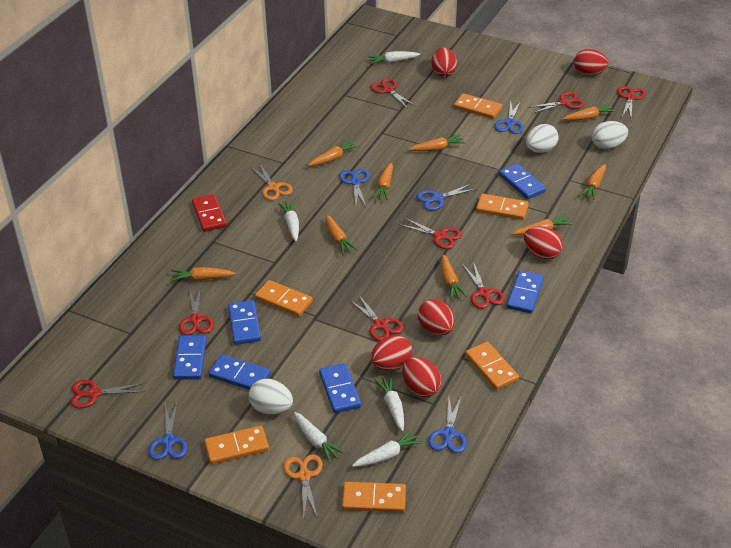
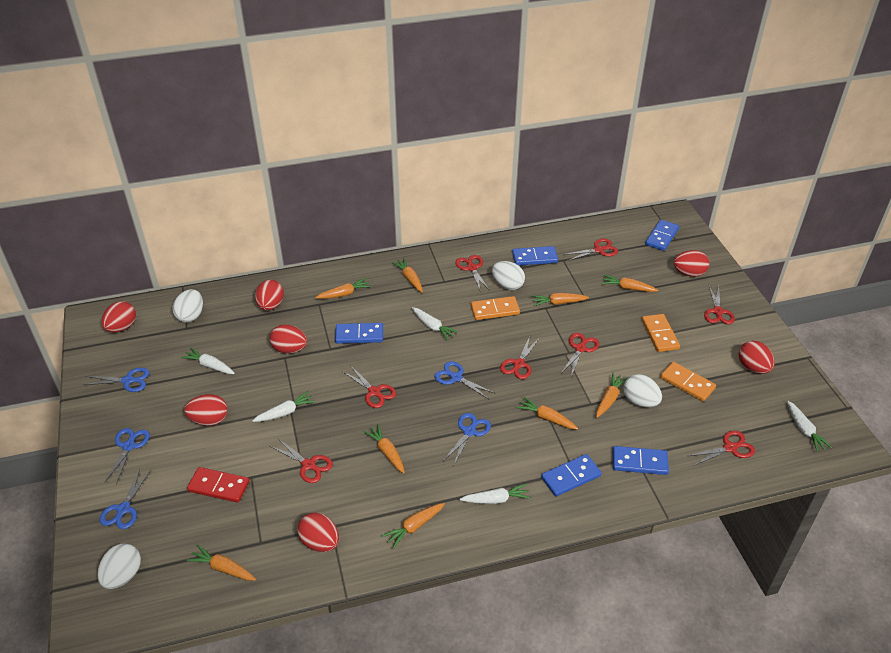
blue domino: 6 -> 5
orange domino: 6 -> 3
orange scissors: 2 -> 0
red egg: 6 -> 7
white egg: 3 -> 4

